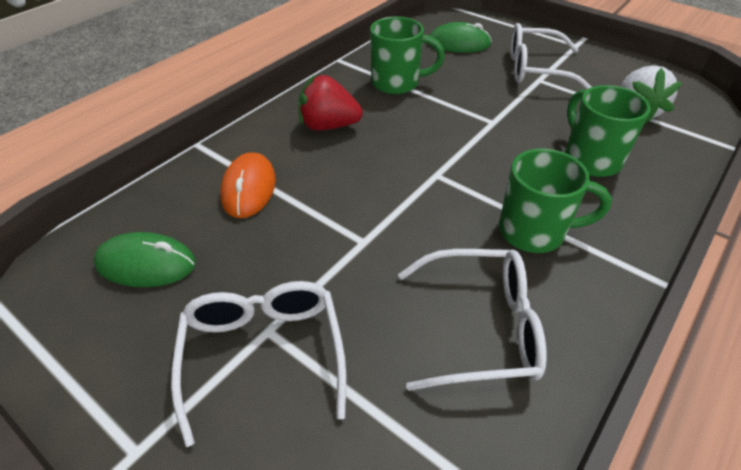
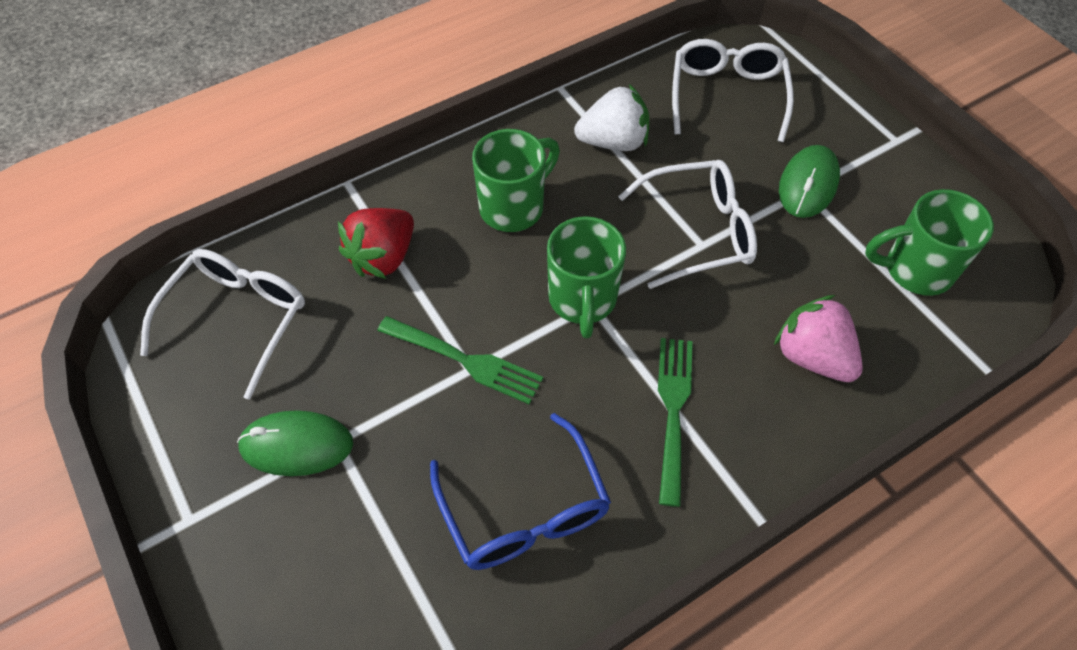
blue glasses: 0 -> 1
green fork: 0 -> 2
orange mouse: 1 -> 0
pink strawberry: 0 -> 1

